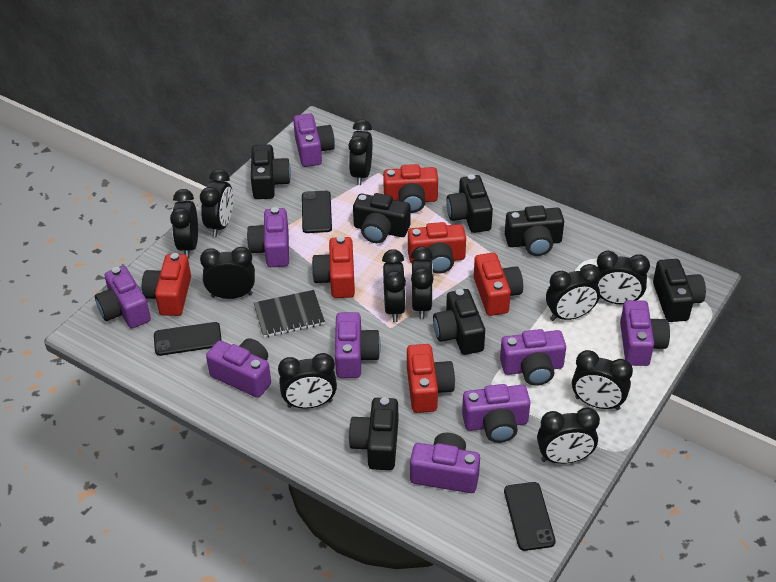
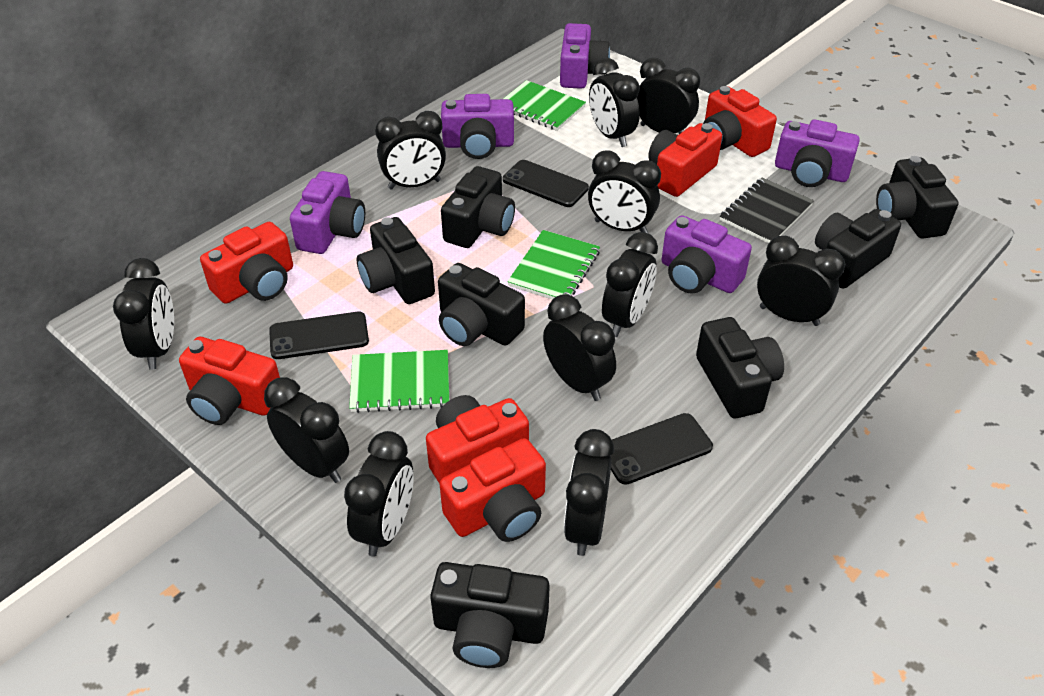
green notebook: 0 -> 3
purple camera: 9 -> 5

